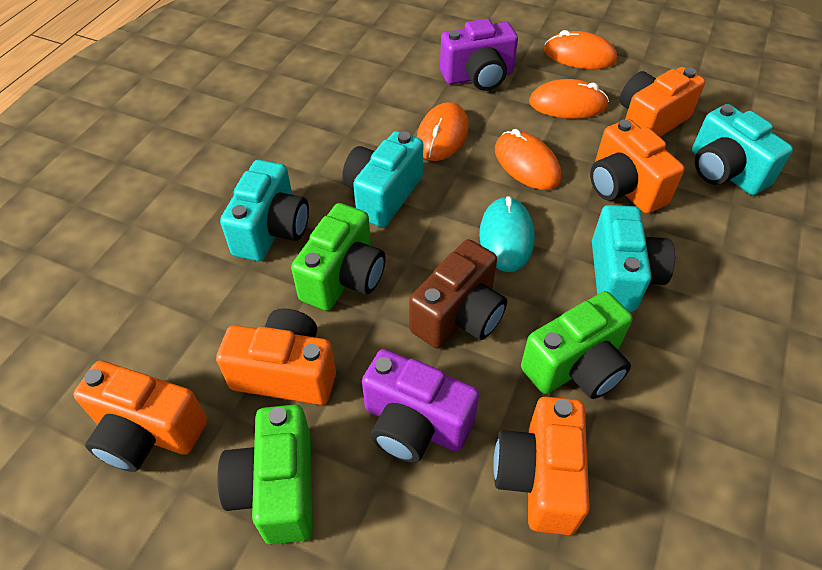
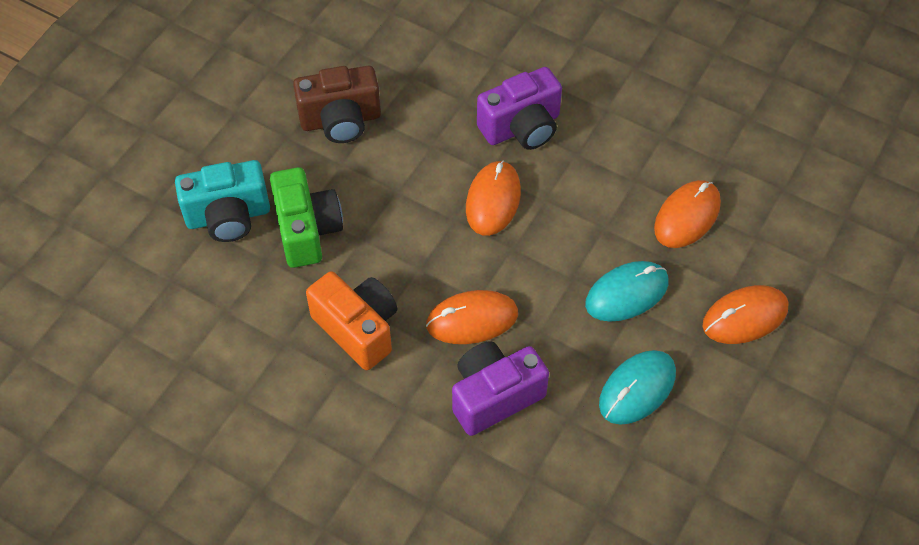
green camera: 3 -> 1
orange camera: 5 -> 1
turquoise camera: 4 -> 1
turquoise mouse: 1 -> 2

